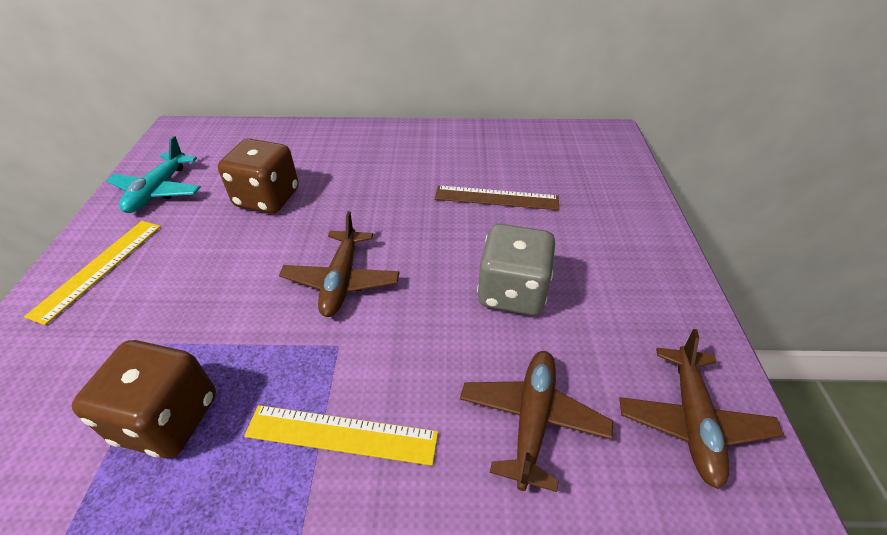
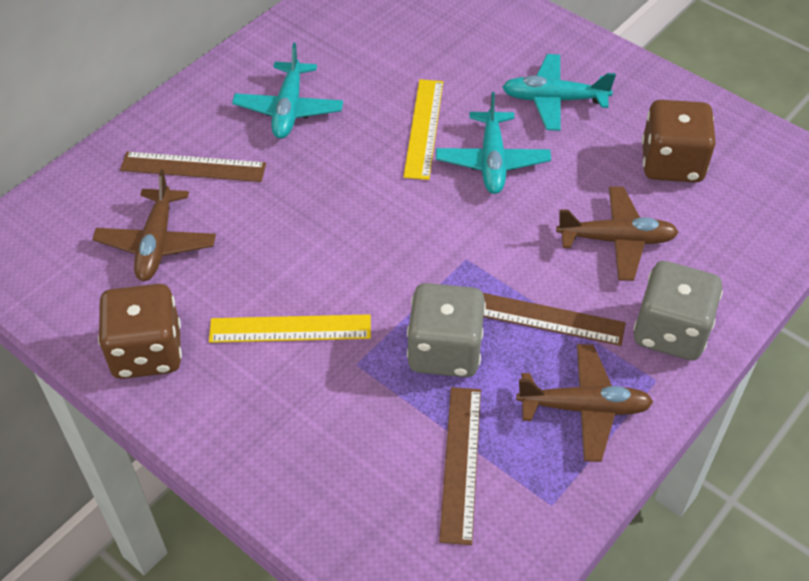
brown ruler: 1 -> 3
grey dice: 1 -> 2
turquoise plane: 1 -> 3

